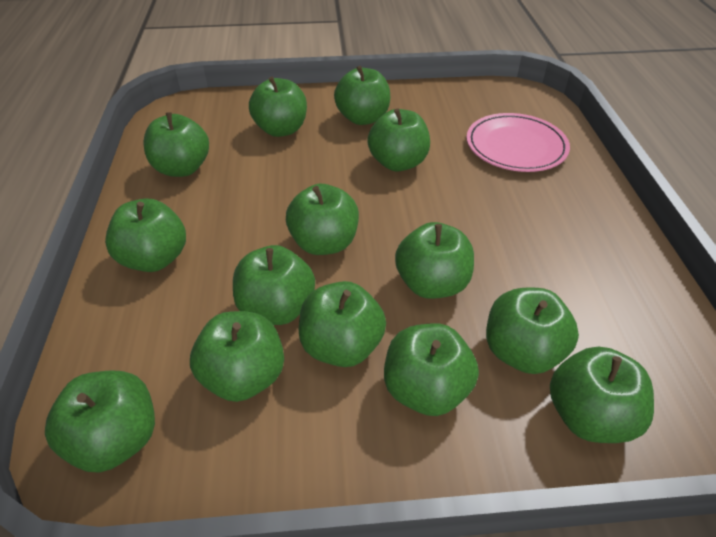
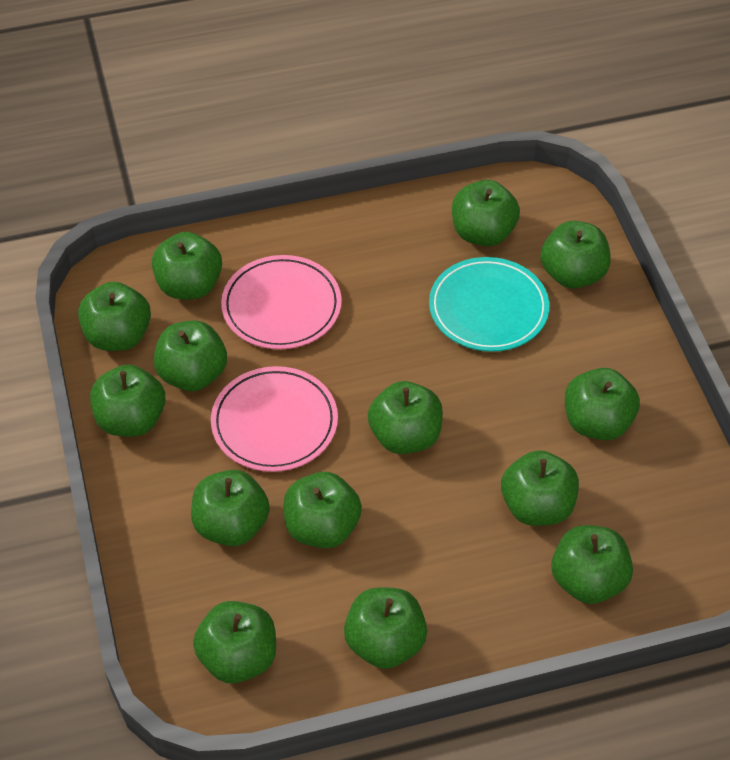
pink plate: 1 -> 2
turquoise plate: 0 -> 1

